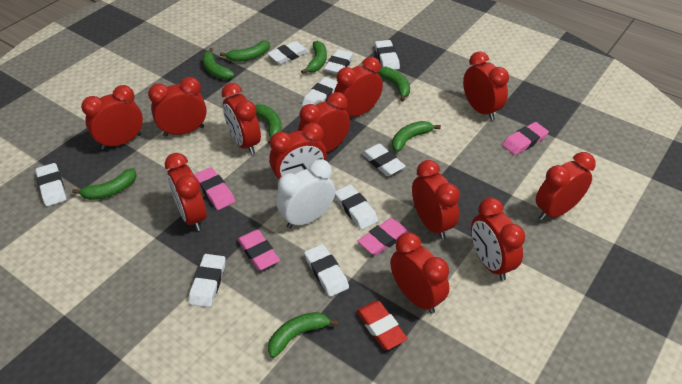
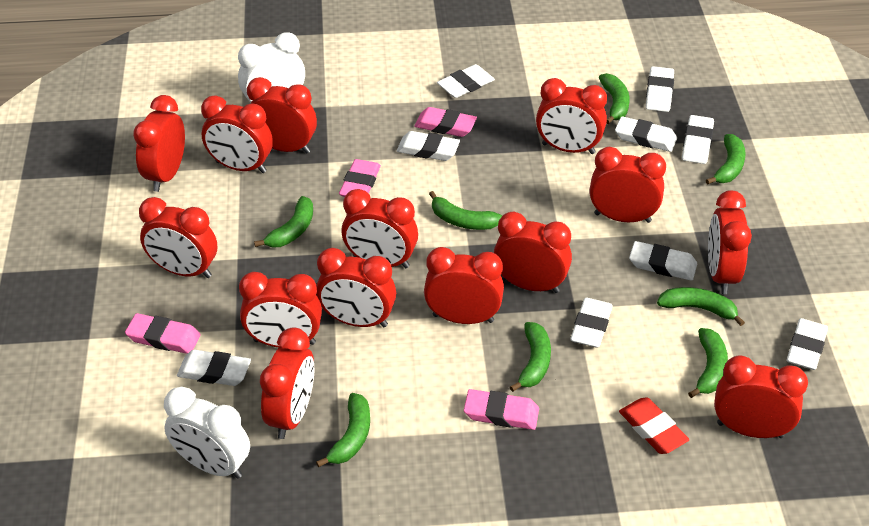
red clock: 12 -> 14
white clock: 1 -> 2

